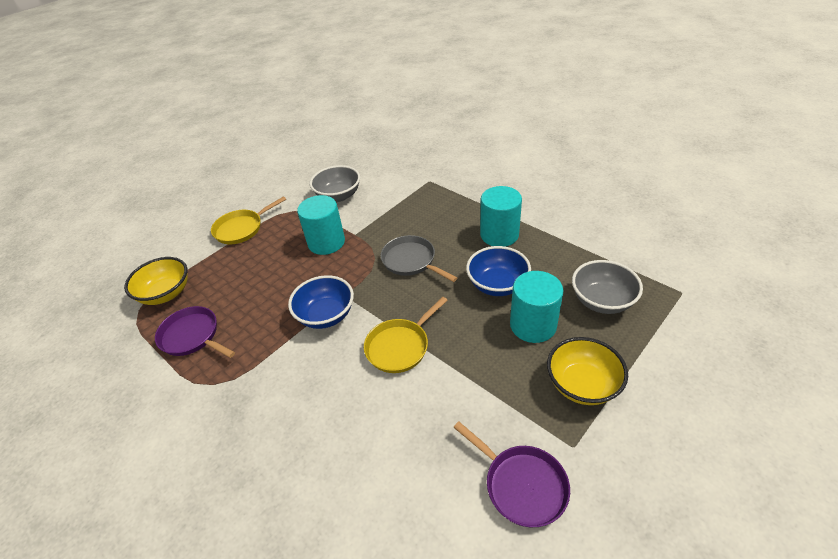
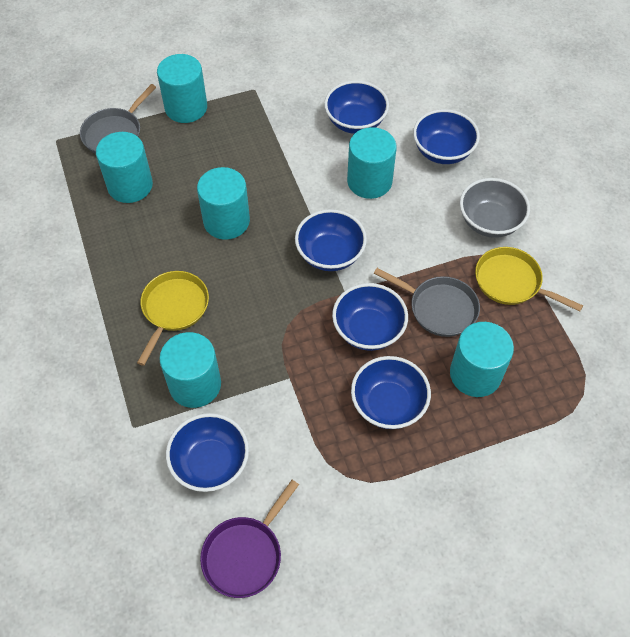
blue bowl: 2 -> 6
grey bowl: 2 -> 1
grey pan: 1 -> 2
purple pan: 2 -> 1
turquoise cylinder: 3 -> 6
yellow bowl: 2 -> 0

